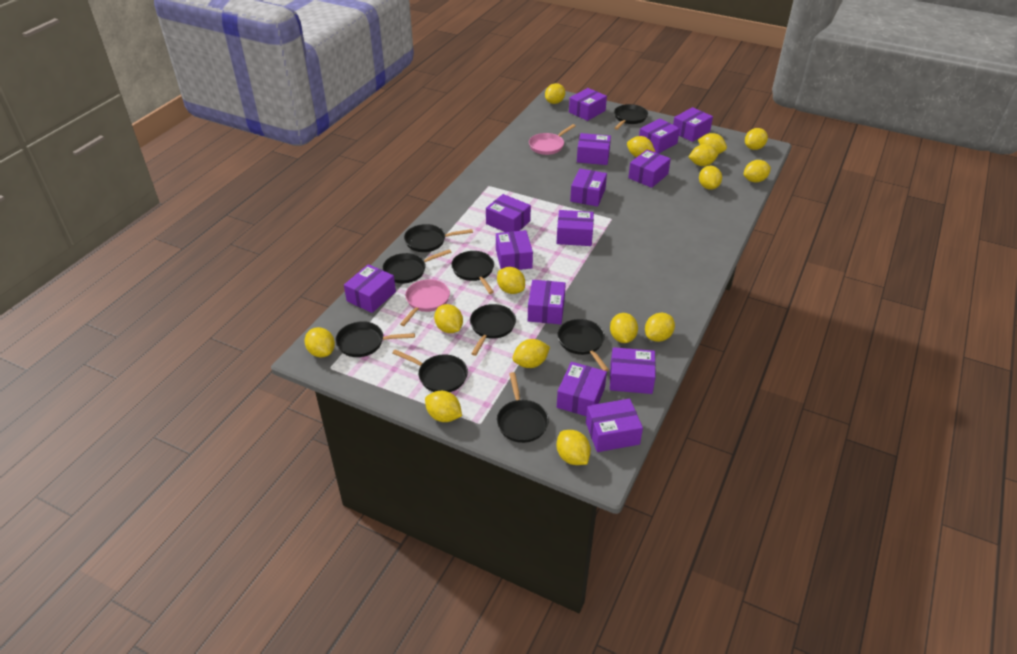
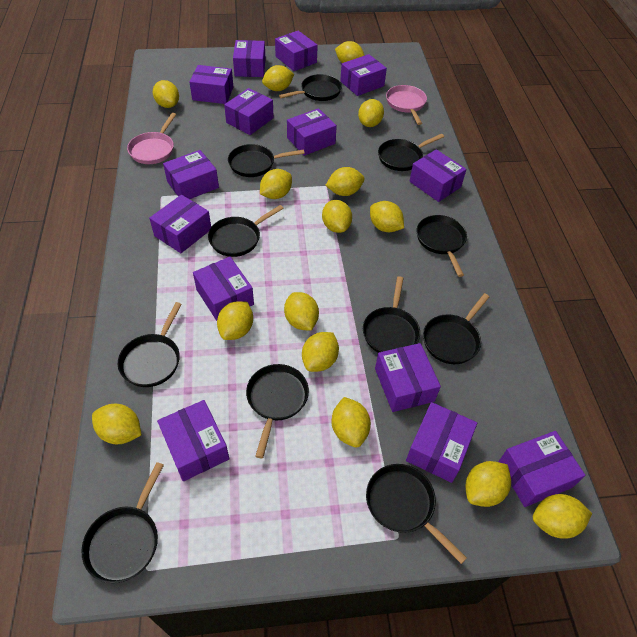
black pan: 9 -> 11

